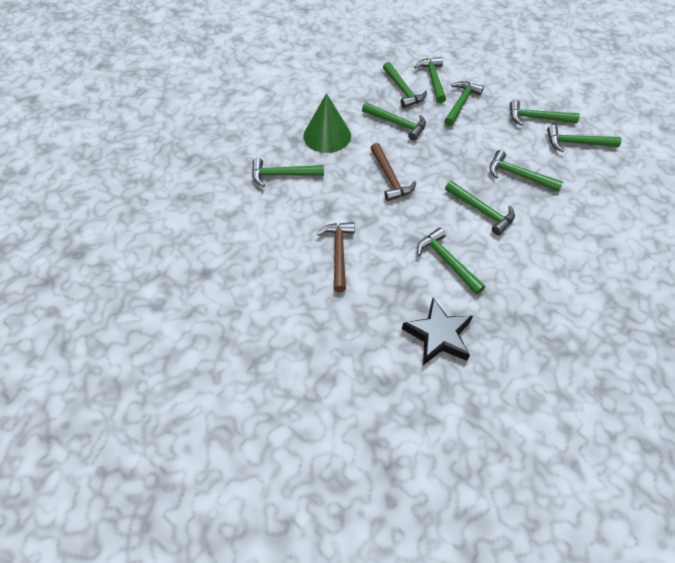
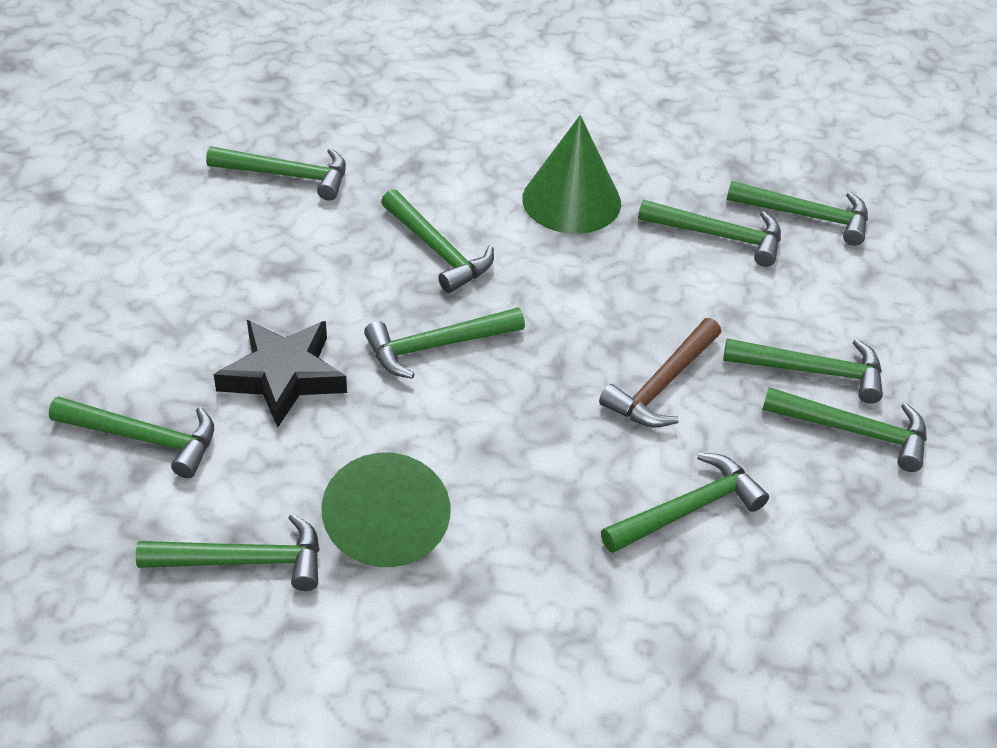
brown hammer: 2 -> 1
green cone: 1 -> 2

